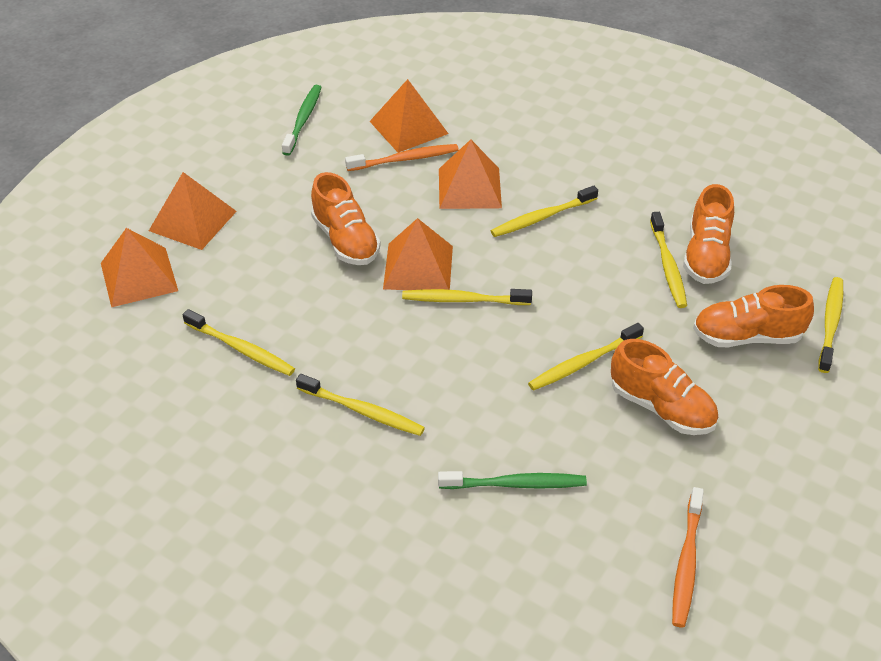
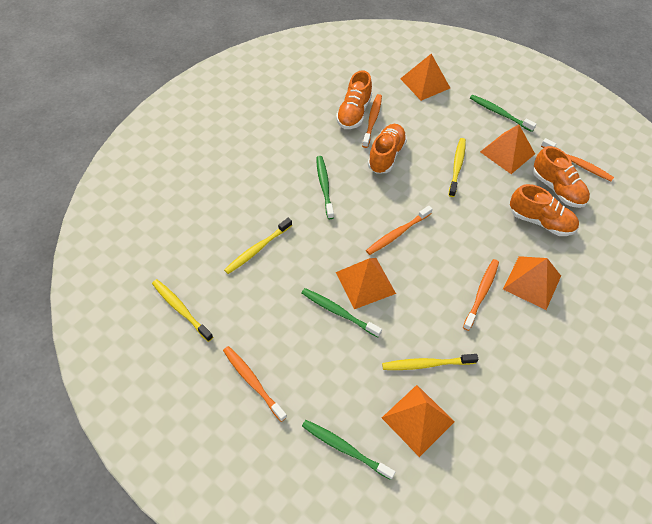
green toothbrush: 2 -> 4
orange toothbrush: 2 -> 5
yellow toothbrush: 7 -> 4

